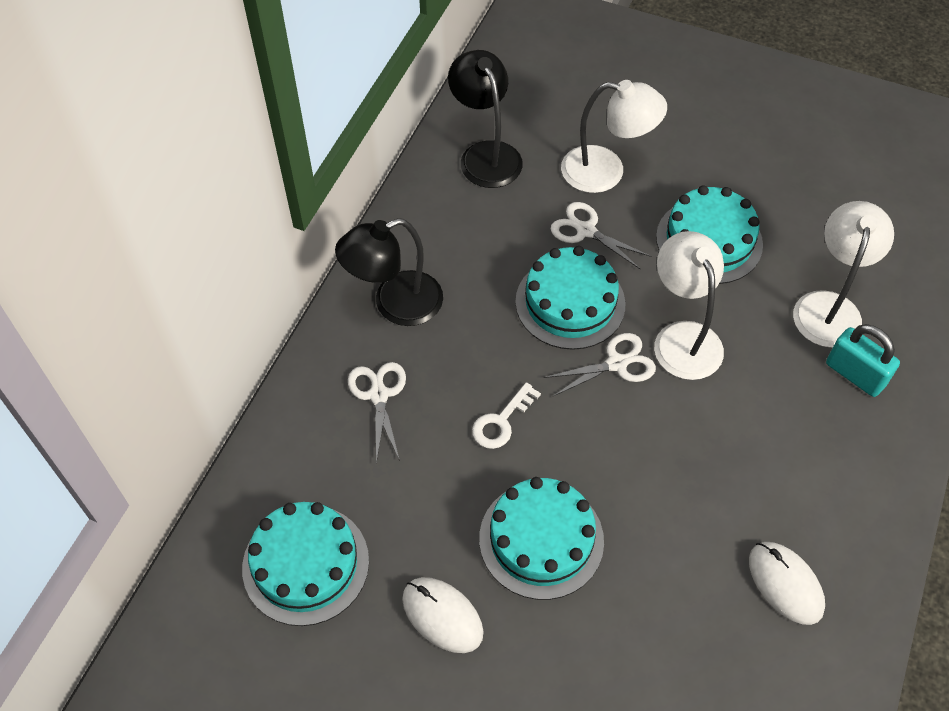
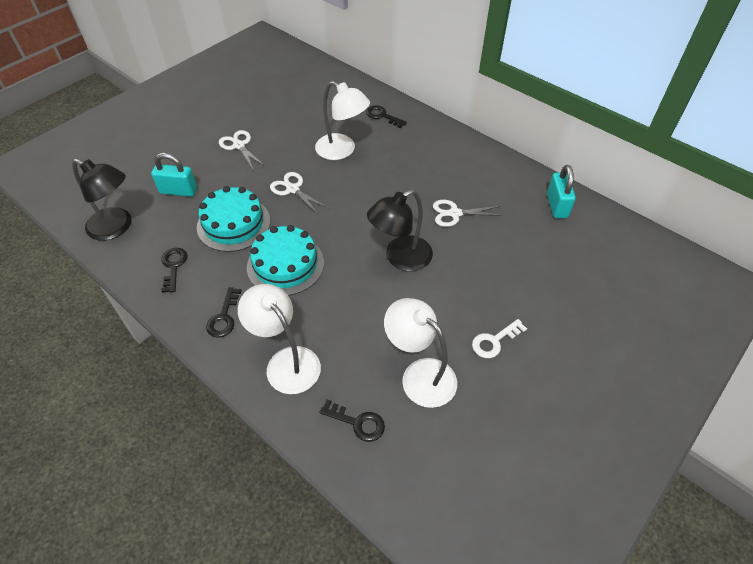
black key: 0 -> 4
turquoise cake: 4 -> 2
turquoise padlock: 1 -> 2
white mouse: 2 -> 0

